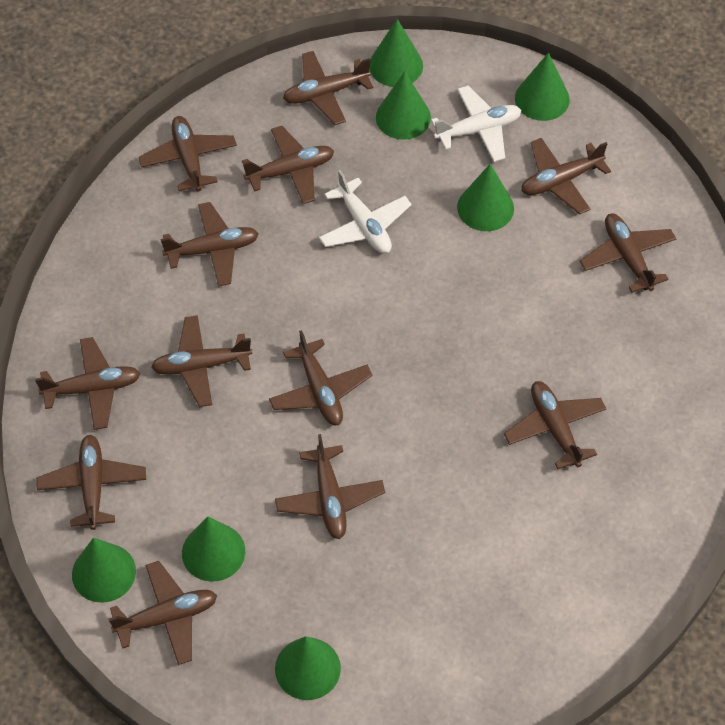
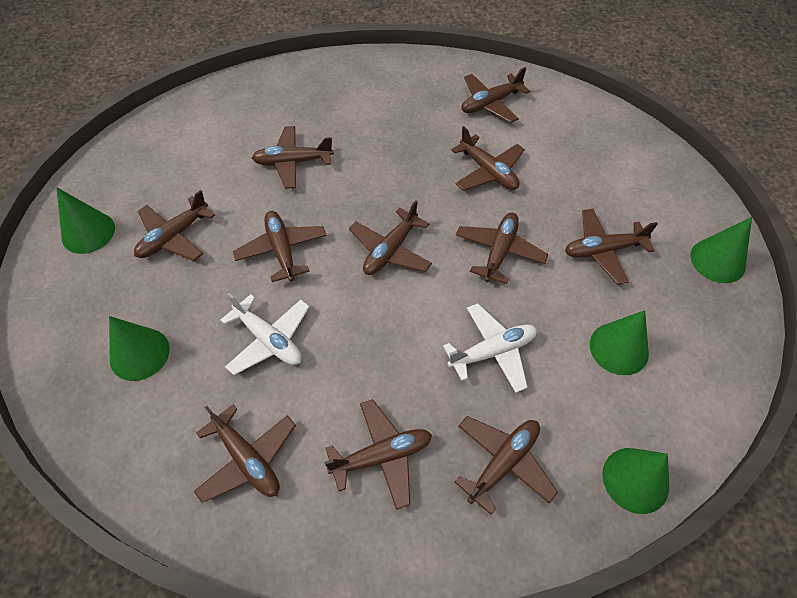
brown plane: 13 -> 11
green cone: 7 -> 5

